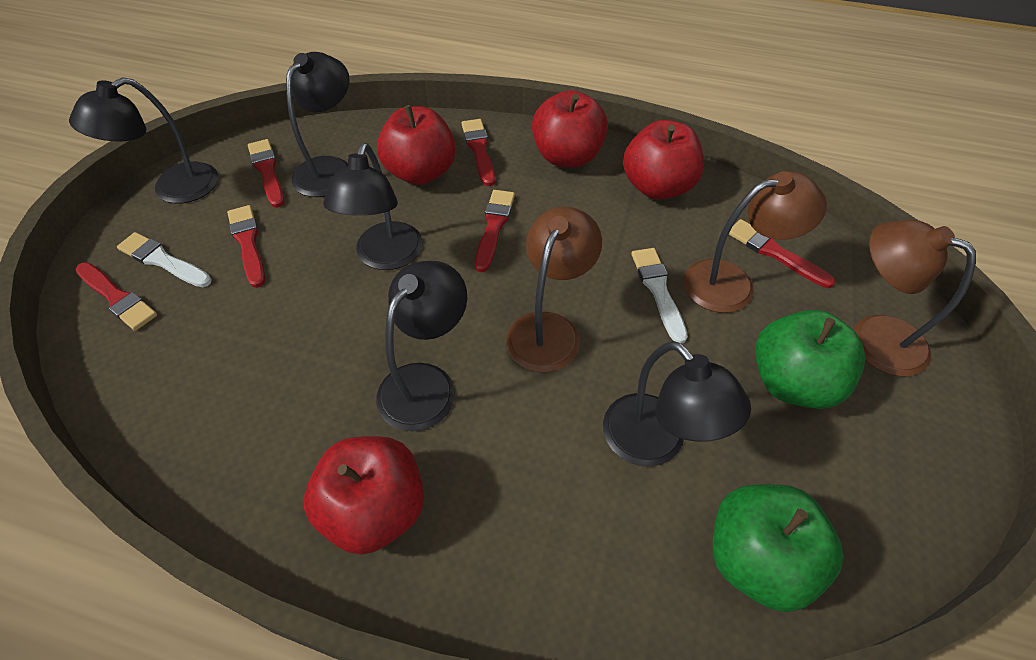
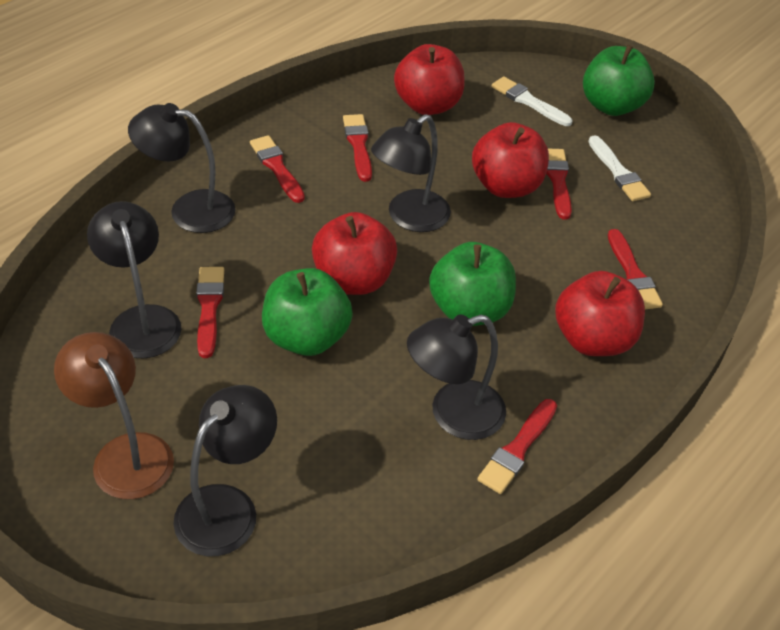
brown lamp: 3 -> 1
green apple: 2 -> 3

